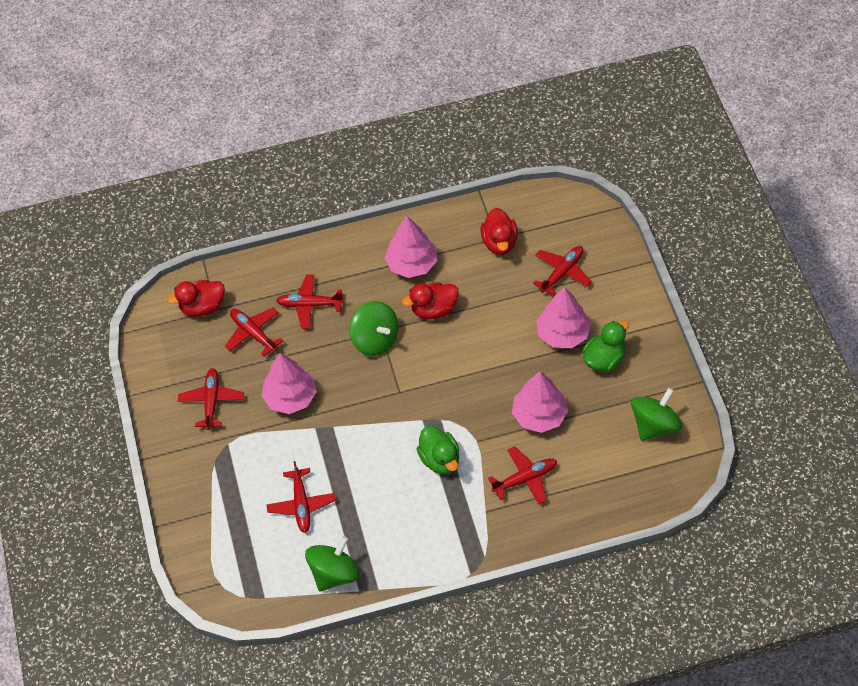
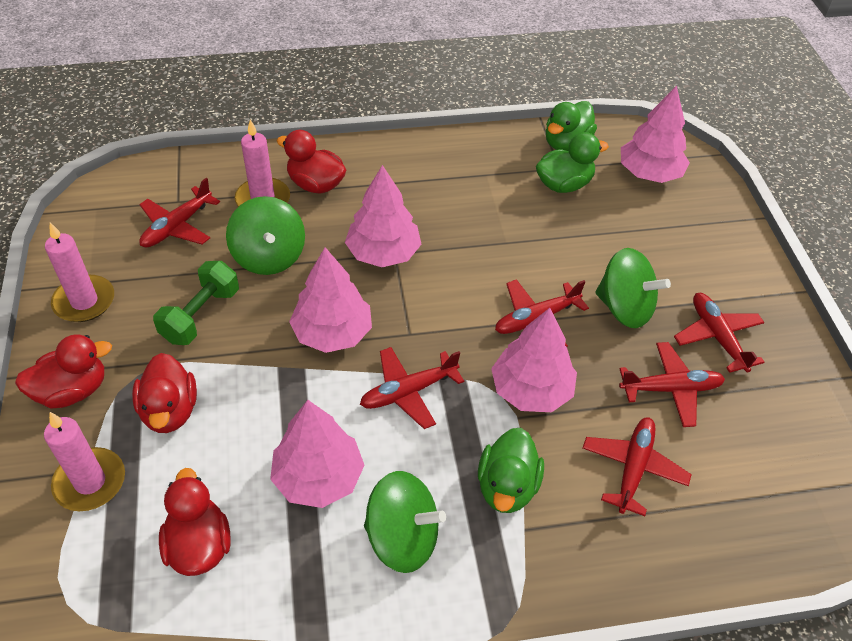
green duck: 2 -> 3
green dumbbell: 0 -> 1
pink candle: 0 -> 3
pink tree: 4 -> 5
red duck: 3 -> 4

